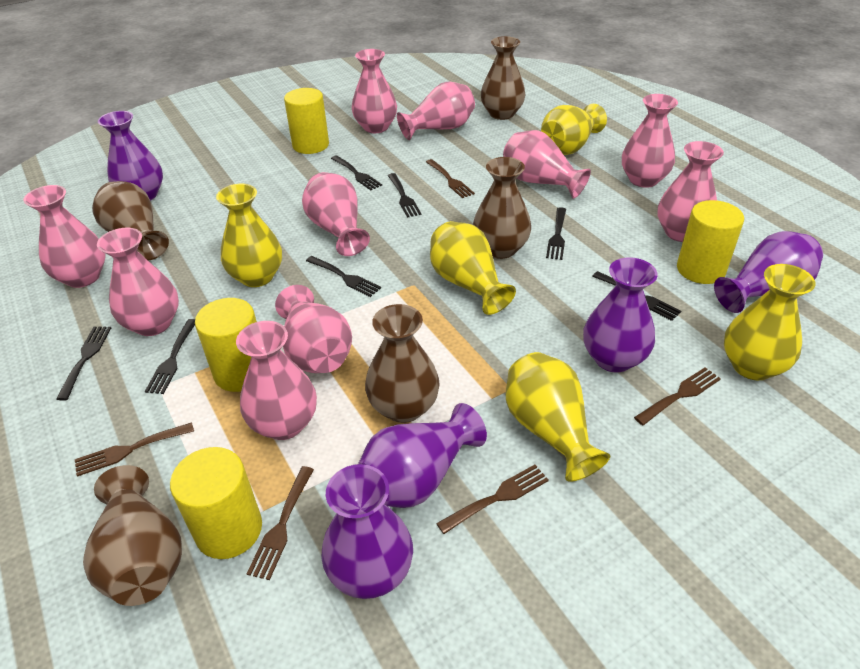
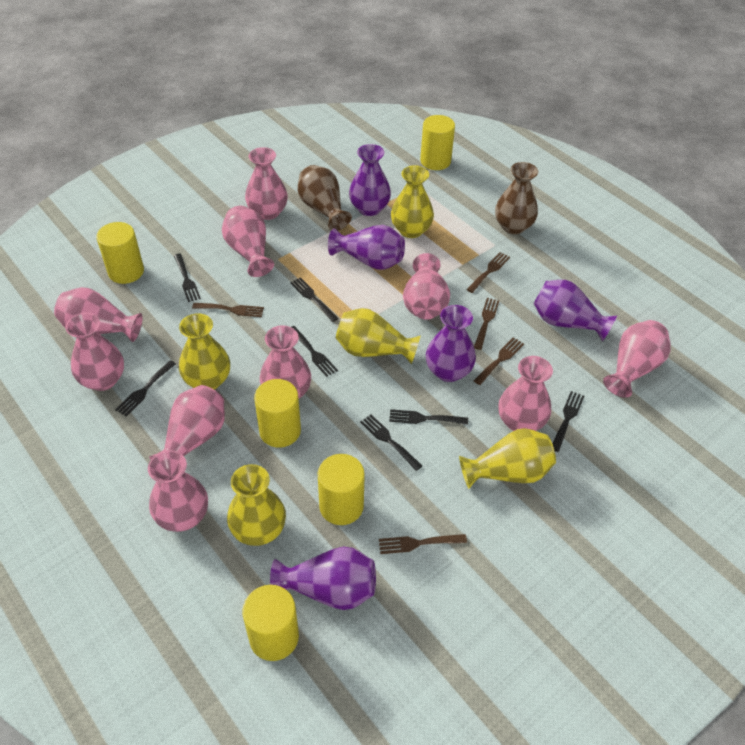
brown vase: 5 -> 2
yellow cylinder: 4 -> 5

